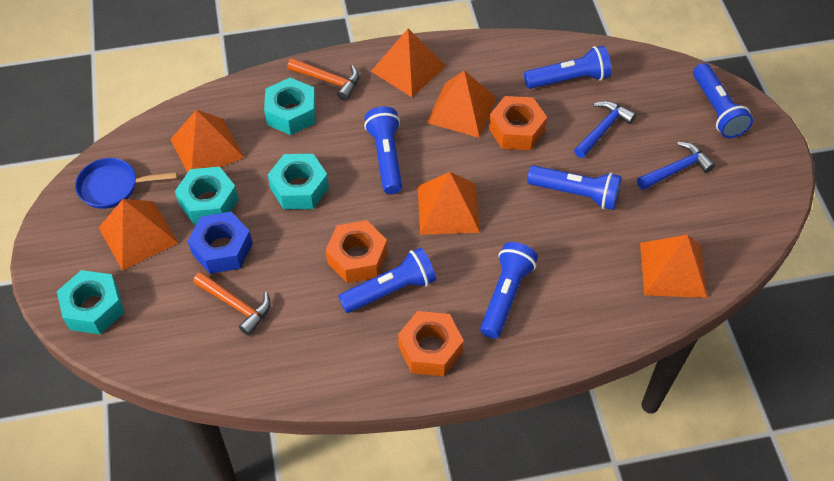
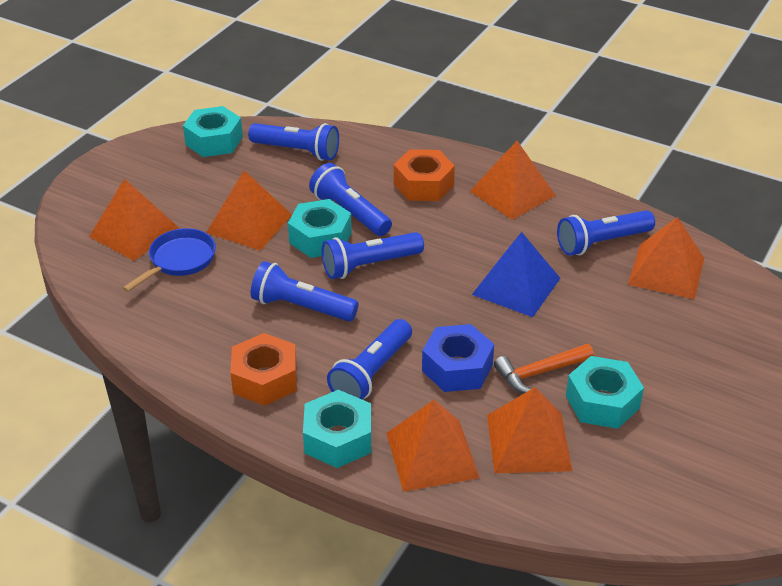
blue hammer: 2 -> 0
blue pyramid: 0 -> 1
orange hammer: 2 -> 1
orange nut: 3 -> 2

